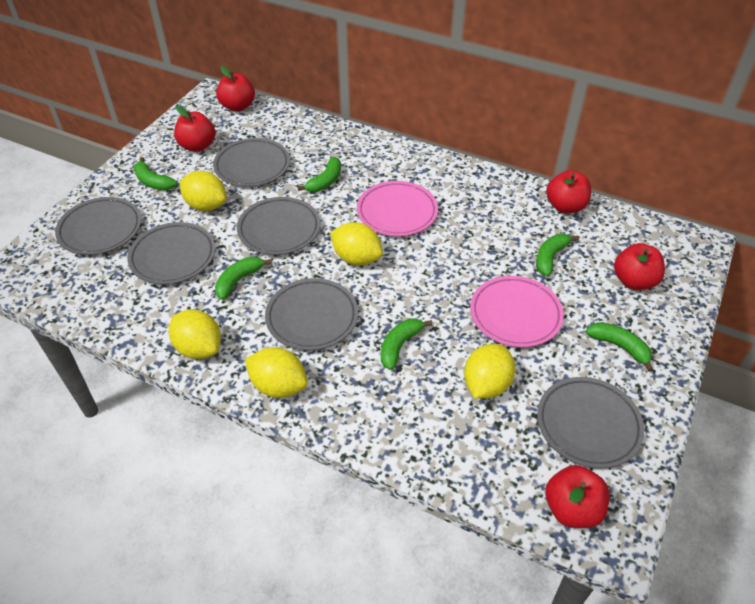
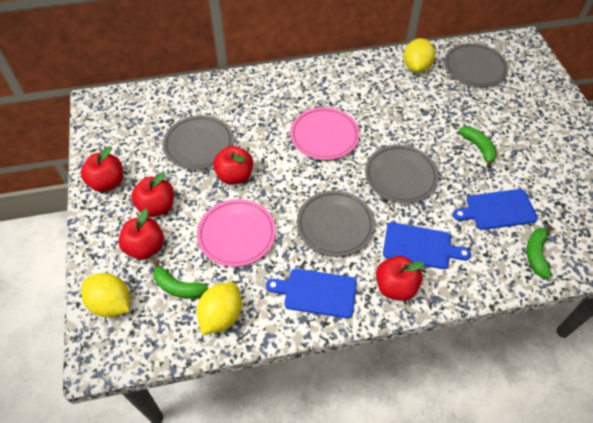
blue cutting board: 0 -> 3
green banana: 6 -> 3
grey plate: 6 -> 4
yellow lemon: 5 -> 3

